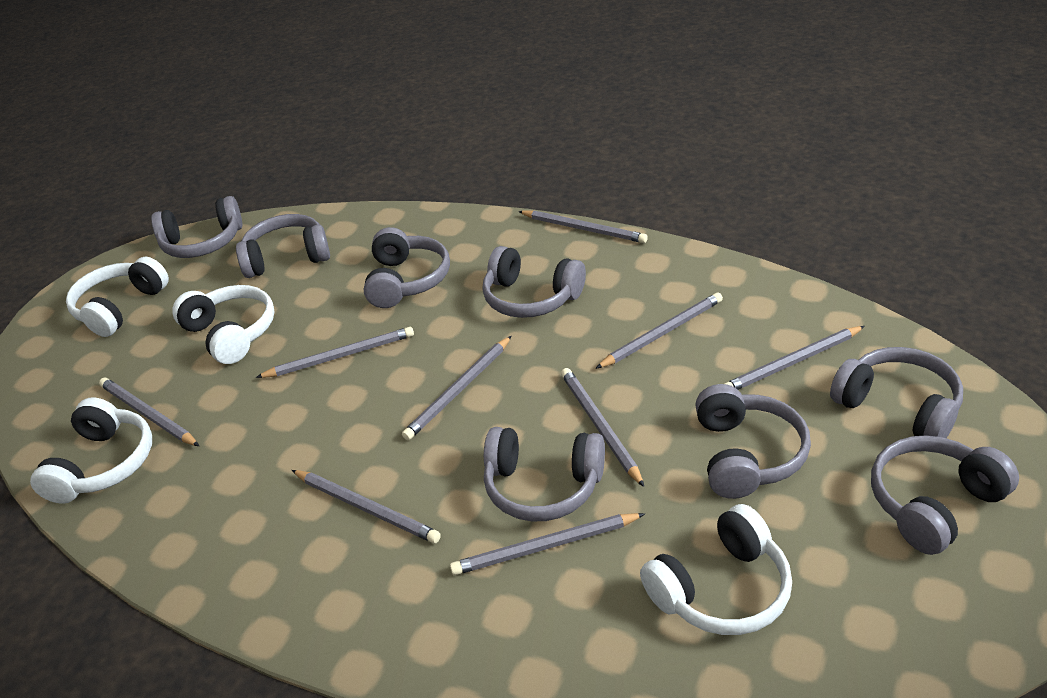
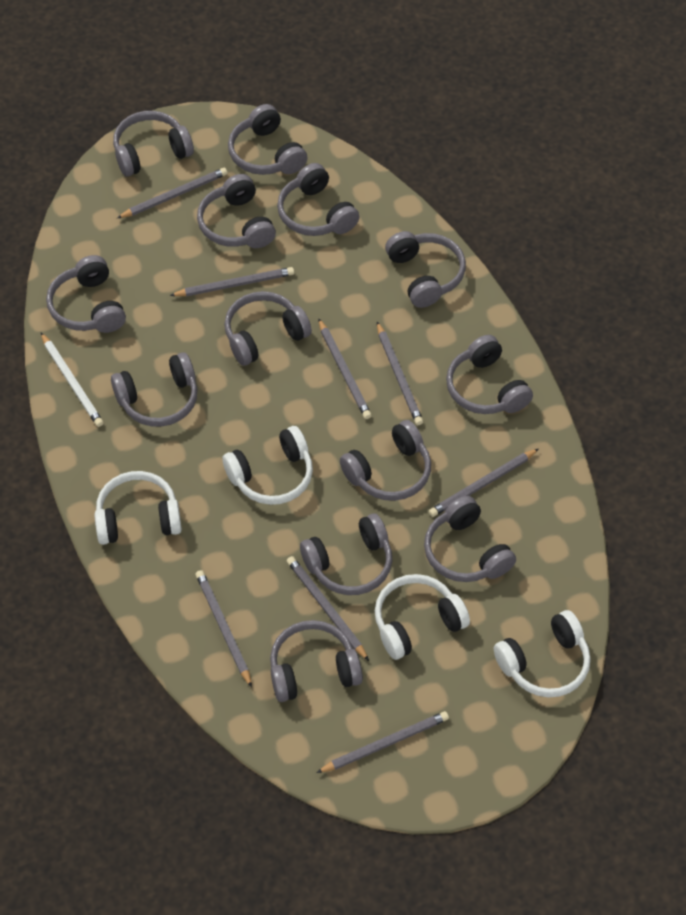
grey headphones: 8 -> 13
grey pencil: 9 -> 8
white pencil: 0 -> 1

